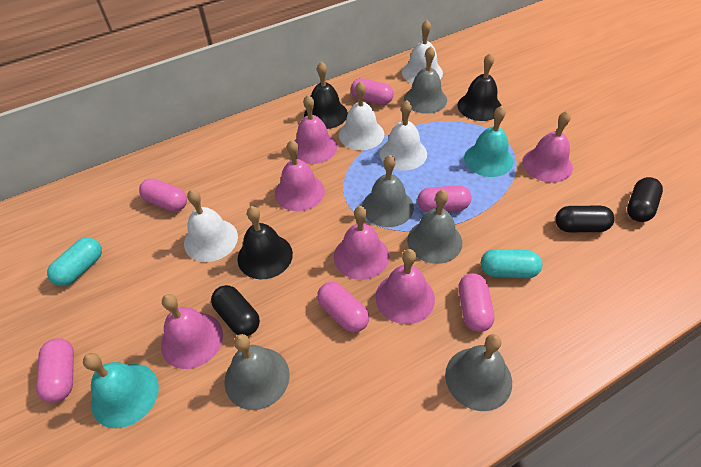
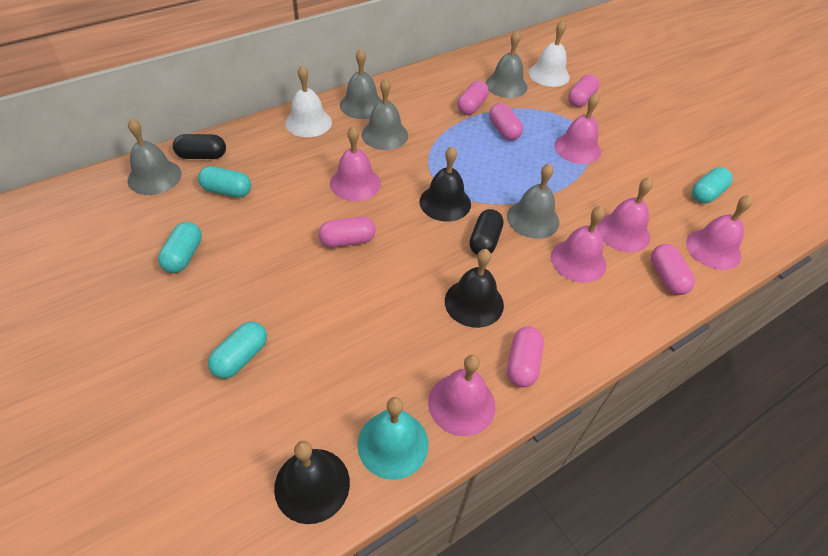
black capsule: 3 -> 2
turquoise bell: 2 -> 1
turquoise capsule: 2 -> 4
white bell: 4 -> 2

